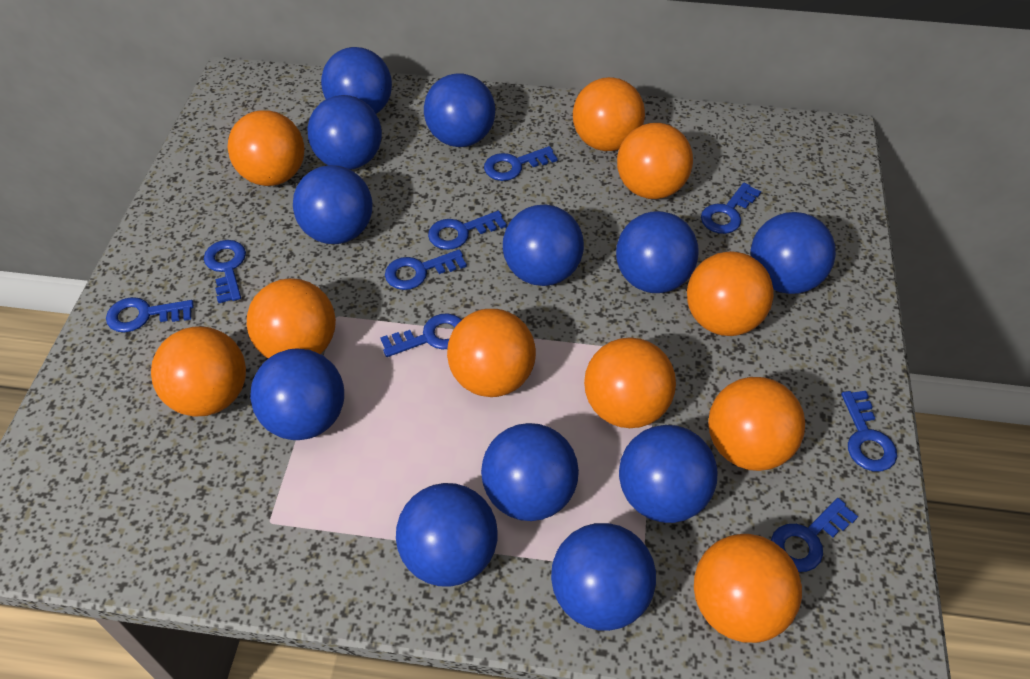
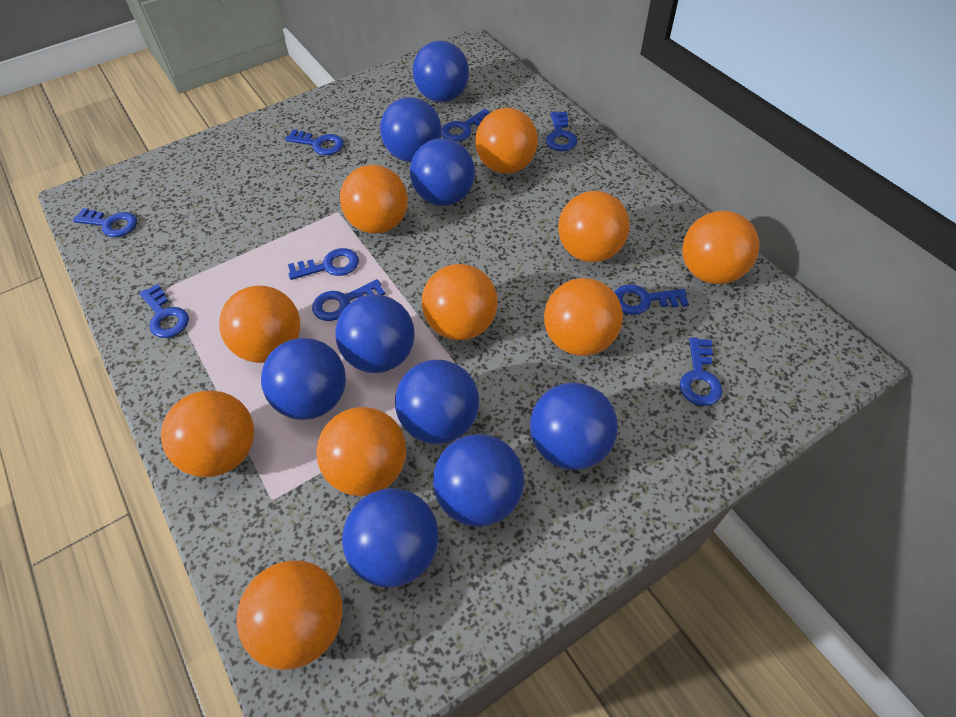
blue ball: 12 -> 9

